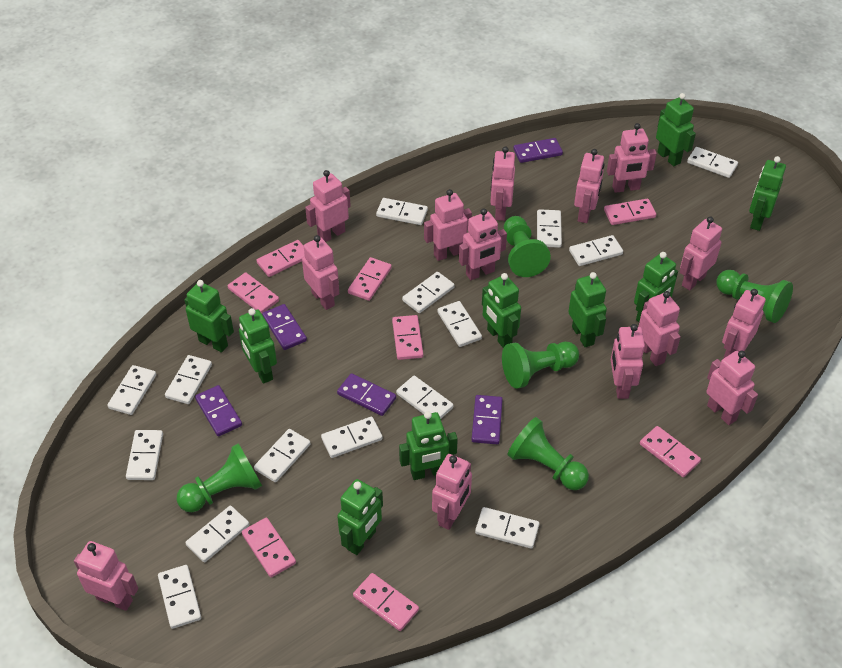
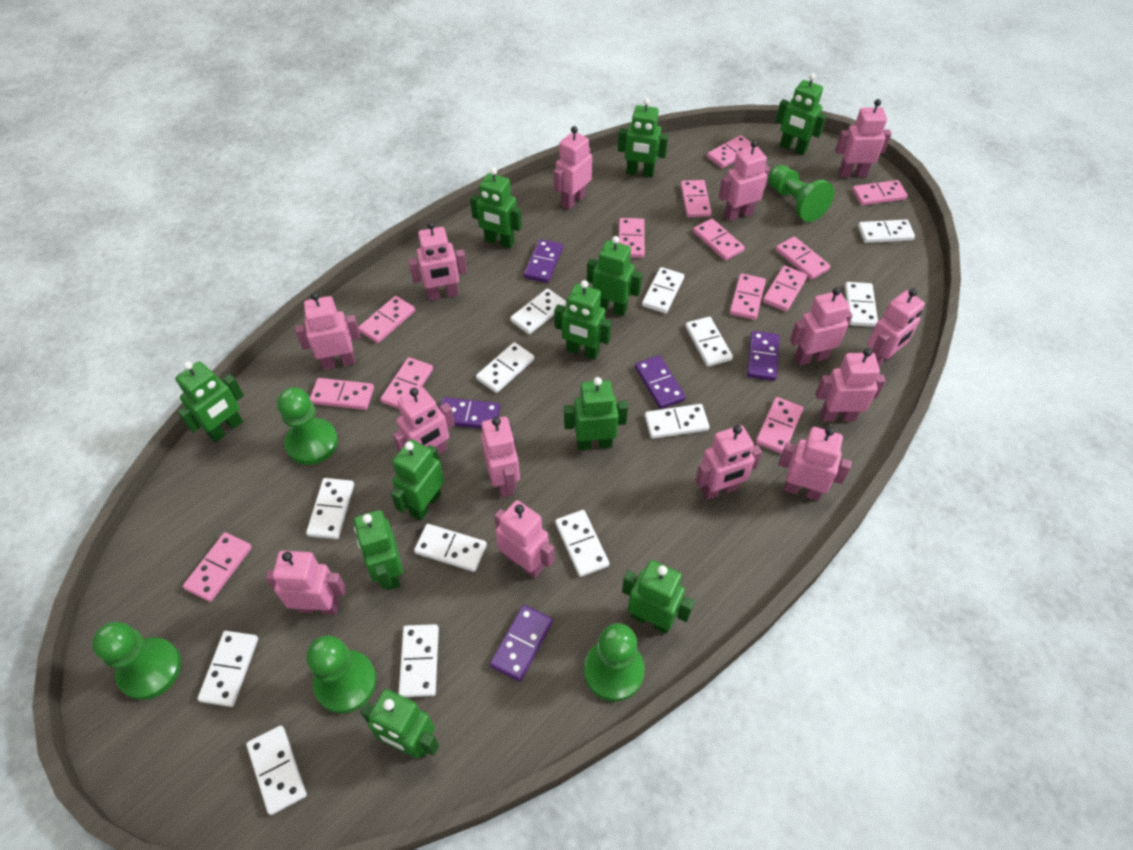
green robot: 9 -> 11
pink domino: 8 -> 13
white domino: 15 -> 13

